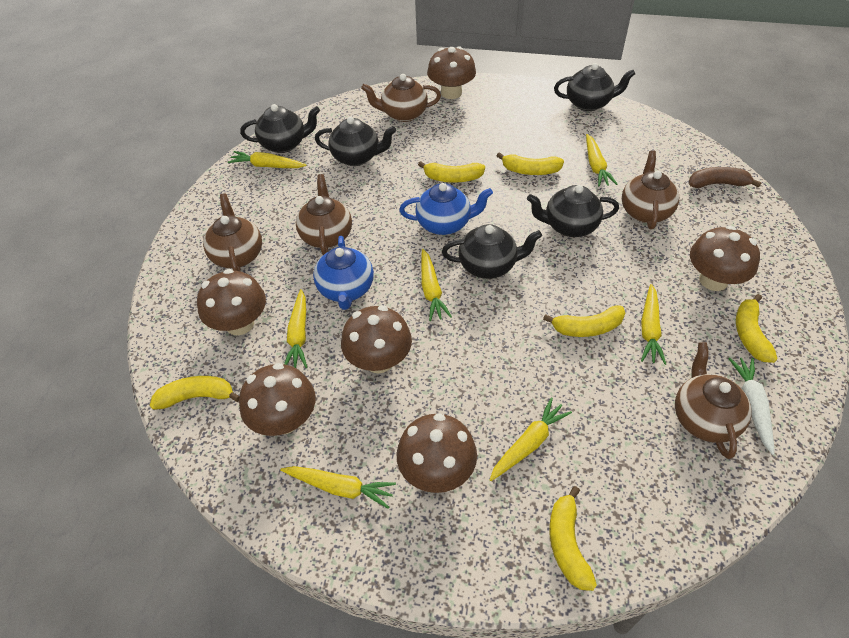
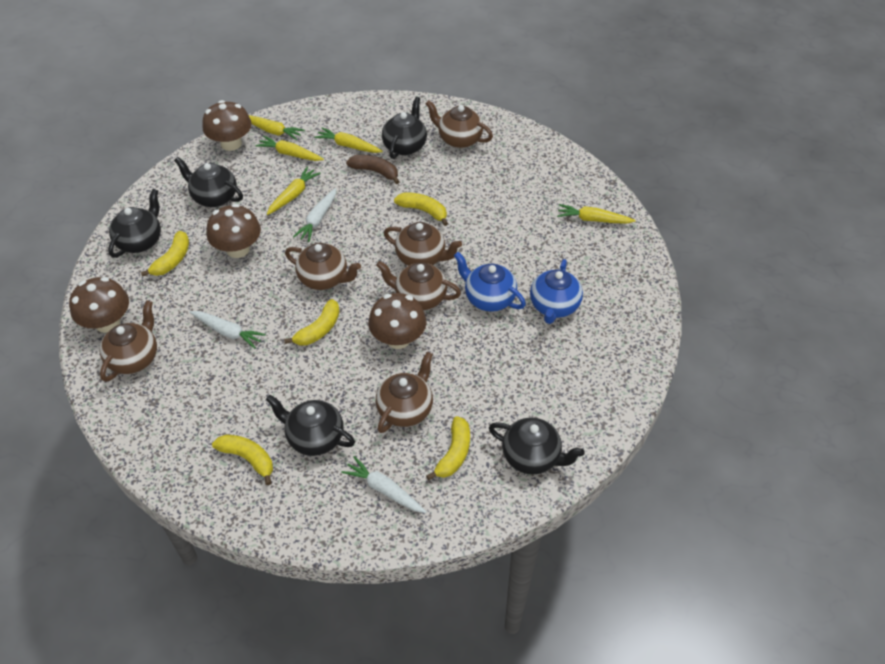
brown mushroom: 6 -> 4
brown teapot: 5 -> 6
white carrot: 1 -> 3
yellow banana: 6 -> 5
yellow carrot: 7 -> 5

